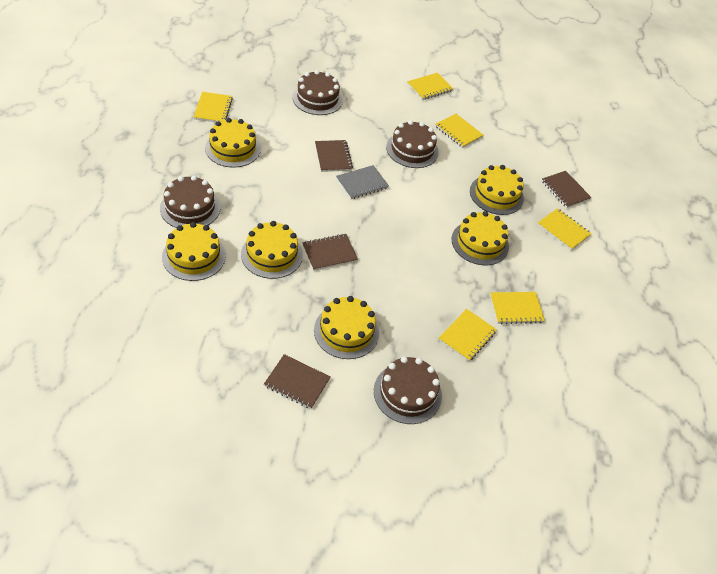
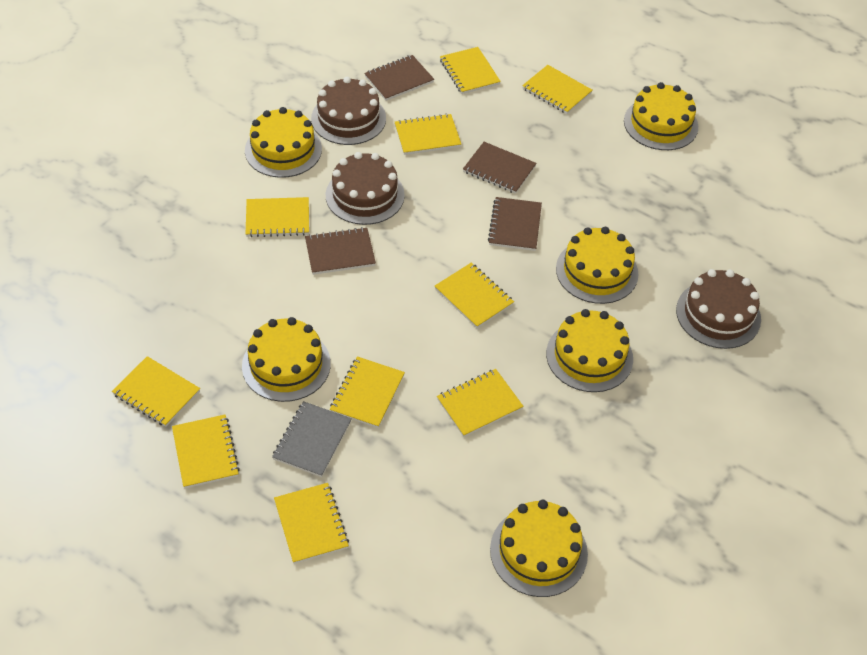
brown cake: 4 -> 3
yellow notebook: 6 -> 10

